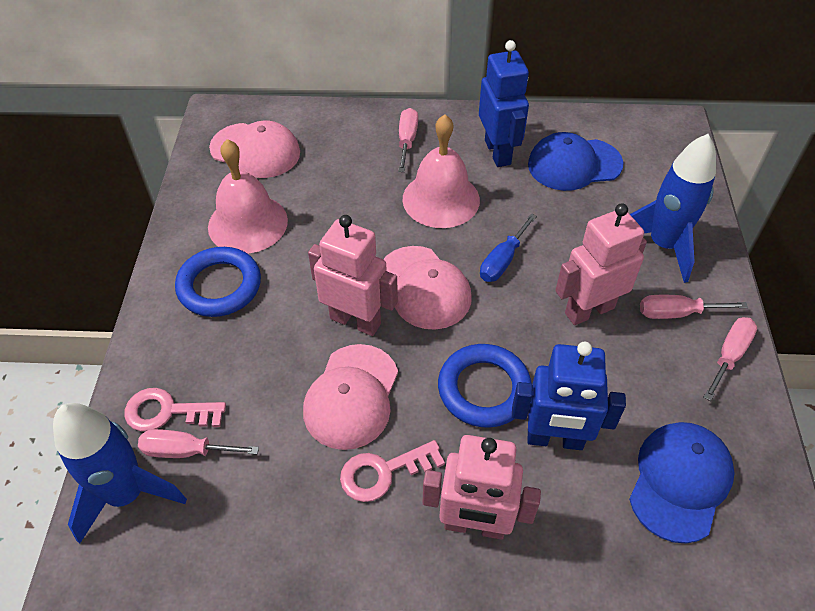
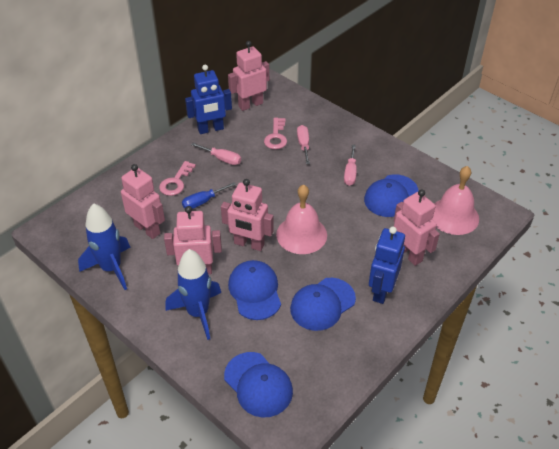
blue cap: 2 -> 4
blue ring: 2 -> 0
pink cap: 3 -> 0
pink robot: 3 -> 5
pink screwdriver: 4 -> 3

